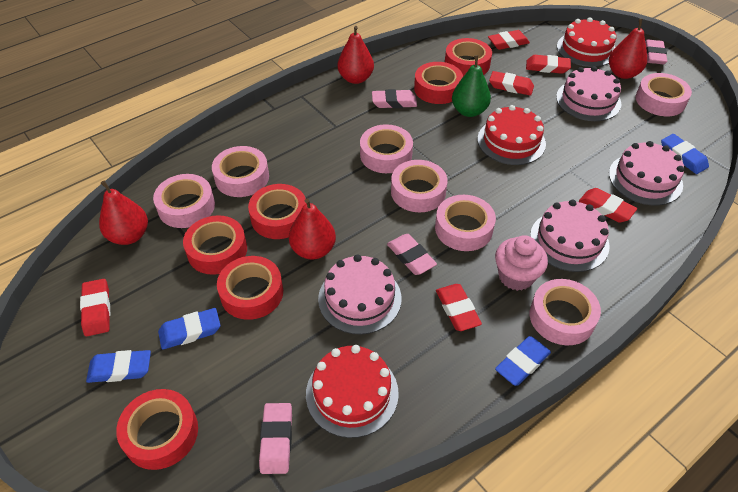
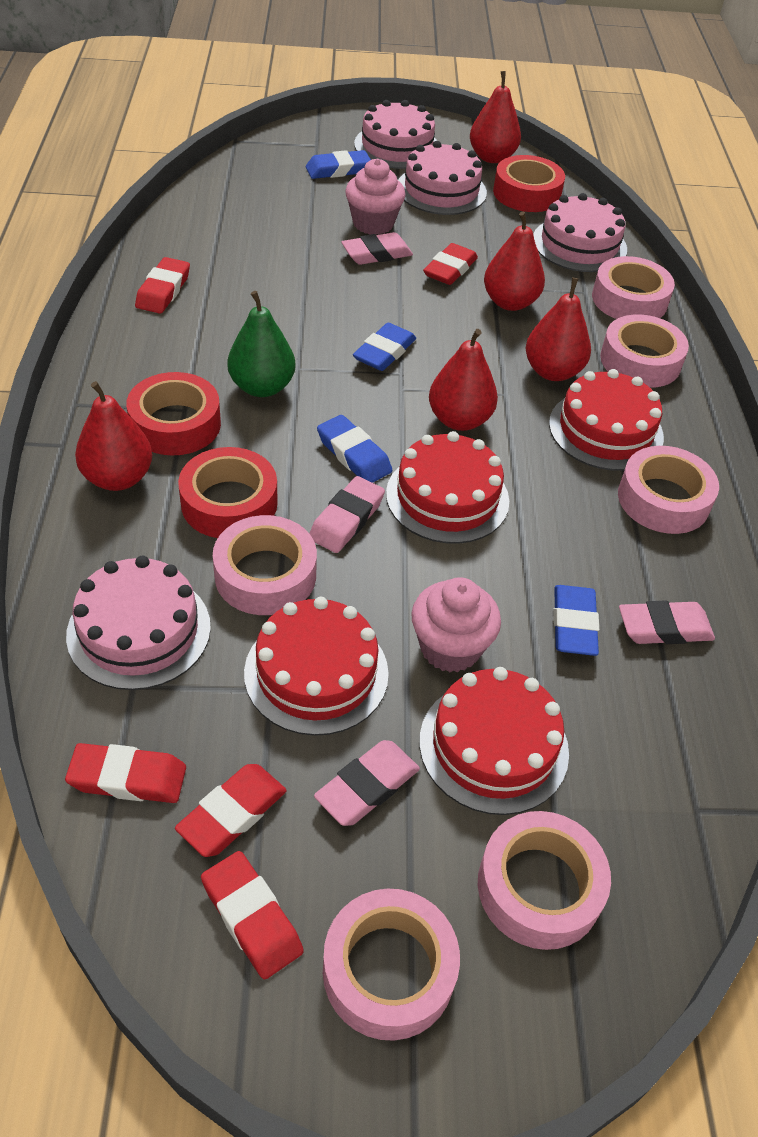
pink cupcake: 1 -> 2
pink tape: 7 -> 6
red cake: 3 -> 4
red eraser: 6 -> 5
red pear: 4 -> 5
red tape: 6 -> 3

